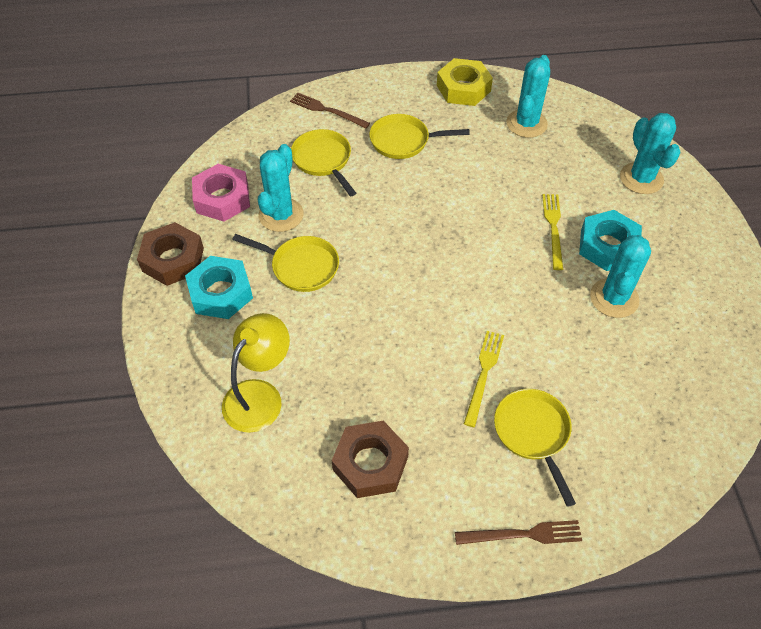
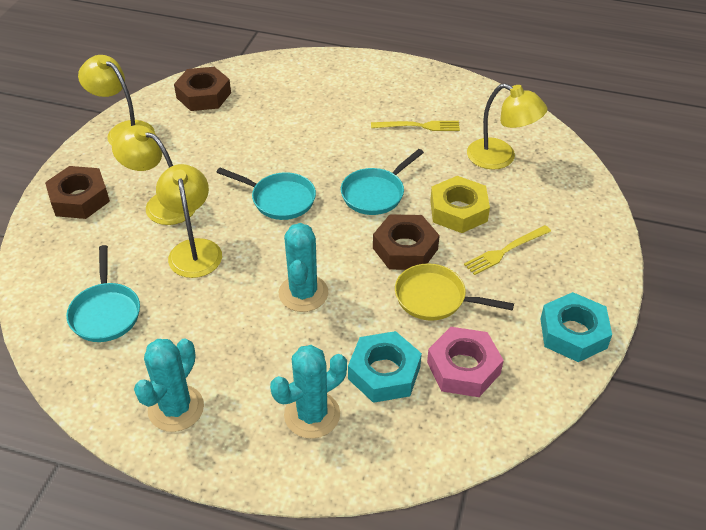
brown fork: 2 -> 0
brown nut: 2 -> 3
turquoise cactus: 4 -> 3
turquoise pan: 0 -> 3
yellow lamp: 1 -> 4
yellow pan: 4 -> 1

